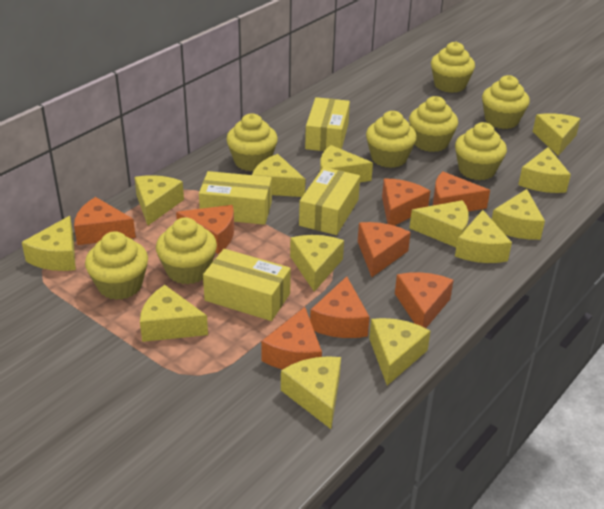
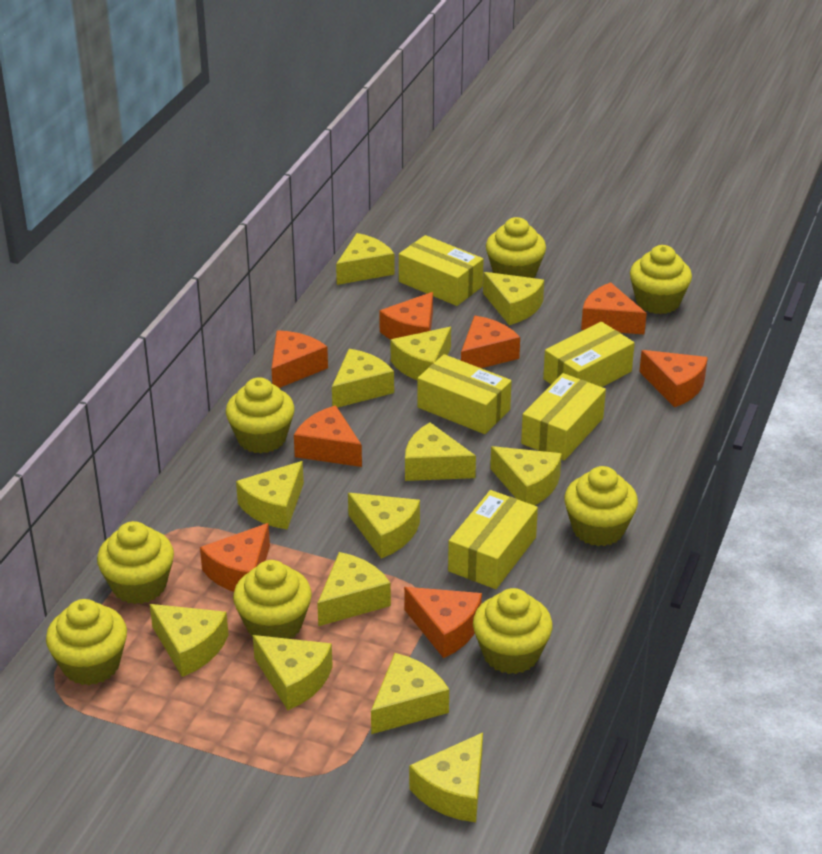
yellow box: 4 -> 5

